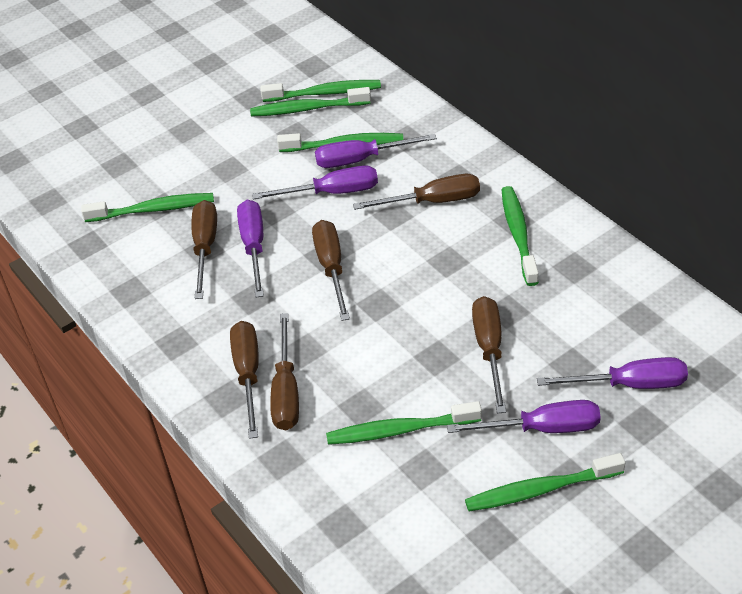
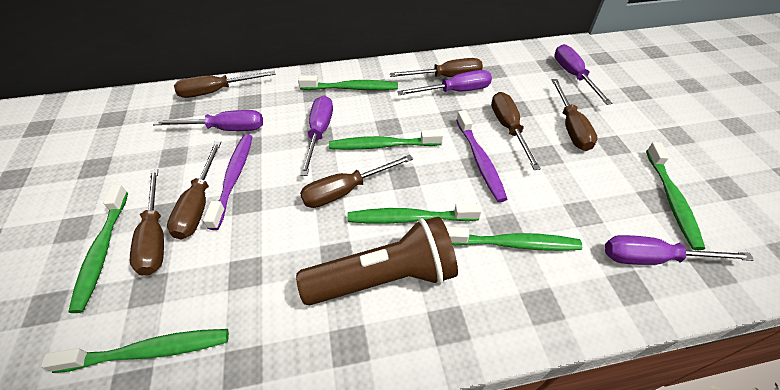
brown flashlight: 0 -> 1
brown screwdriver: 6 -> 7
purple toothbrush: 0 -> 2

